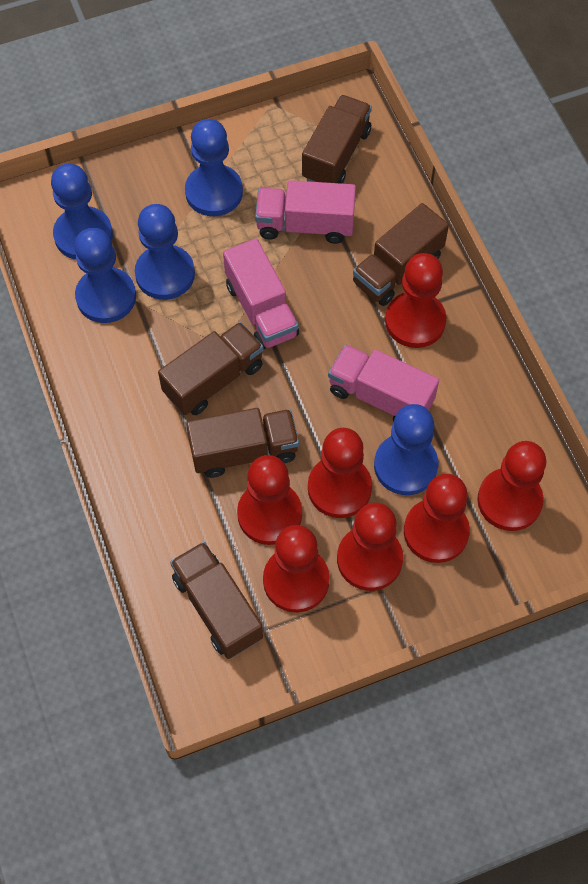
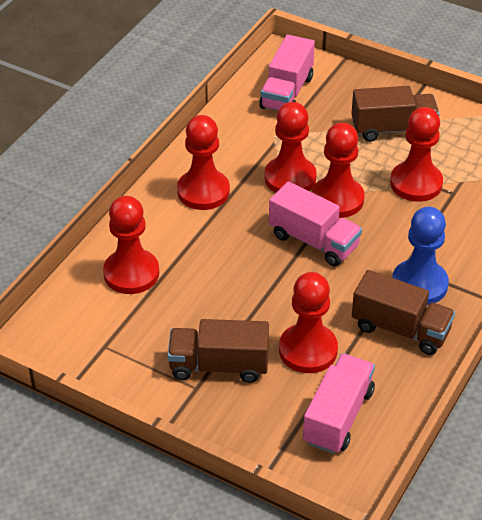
blue pawn: 5 -> 1
brown truck: 5 -> 3
red pawn: 7 -> 6

